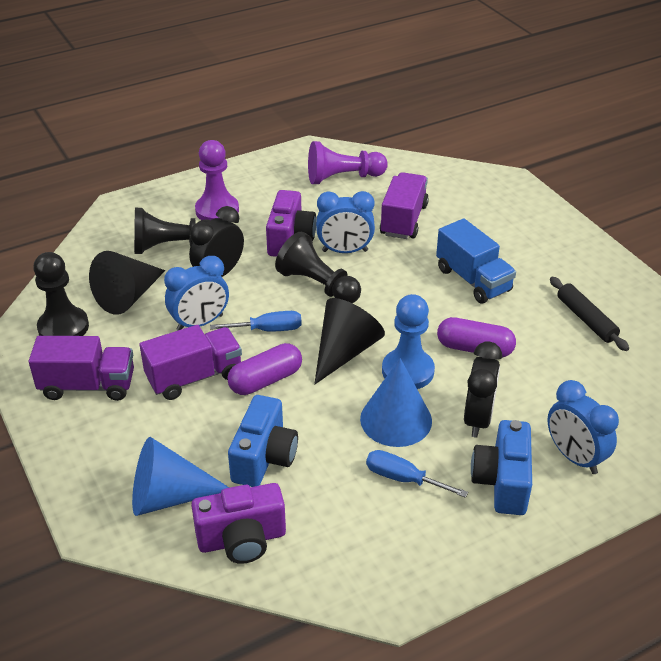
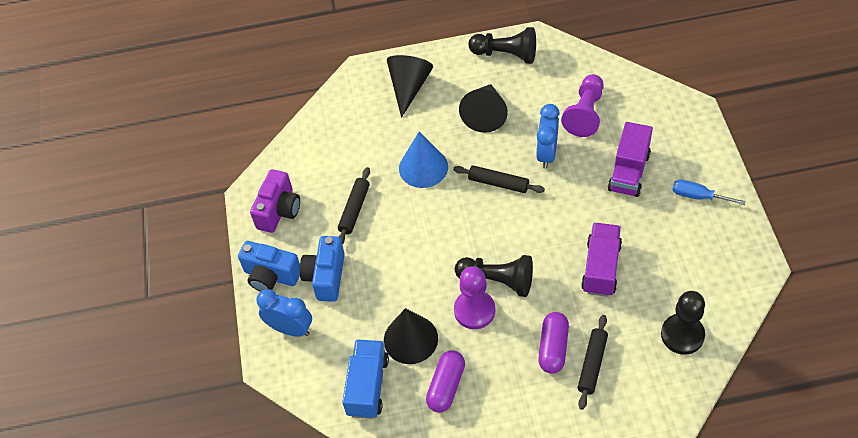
black clock: 2 -> 0
black cone: 2 -> 3
black rolling pin: 1 -> 3
blue clock: 3 -> 2
blue cone: 2 -> 1
blue pawn: 1 -> 0
blue screwdriver: 2 -> 1
purple camera: 2 -> 1
purple truck: 3 -> 2

